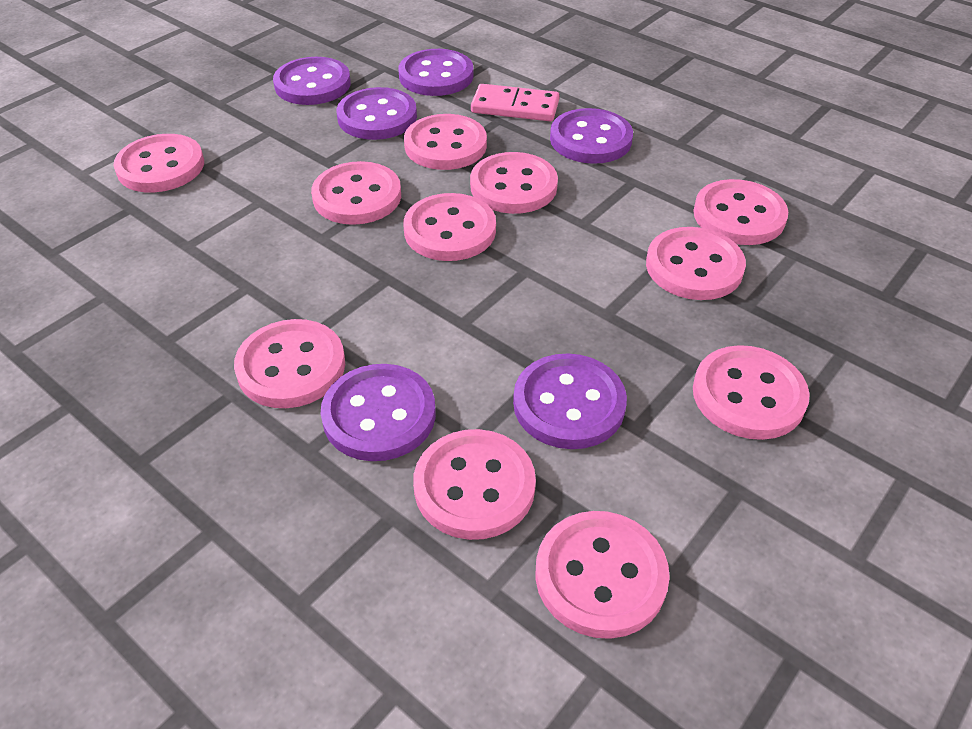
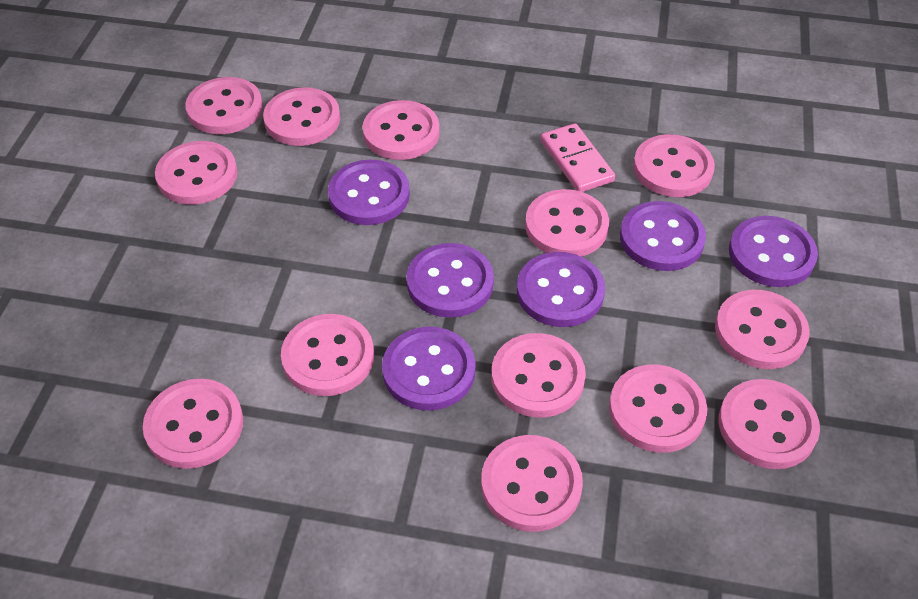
pink button: 11 -> 13

